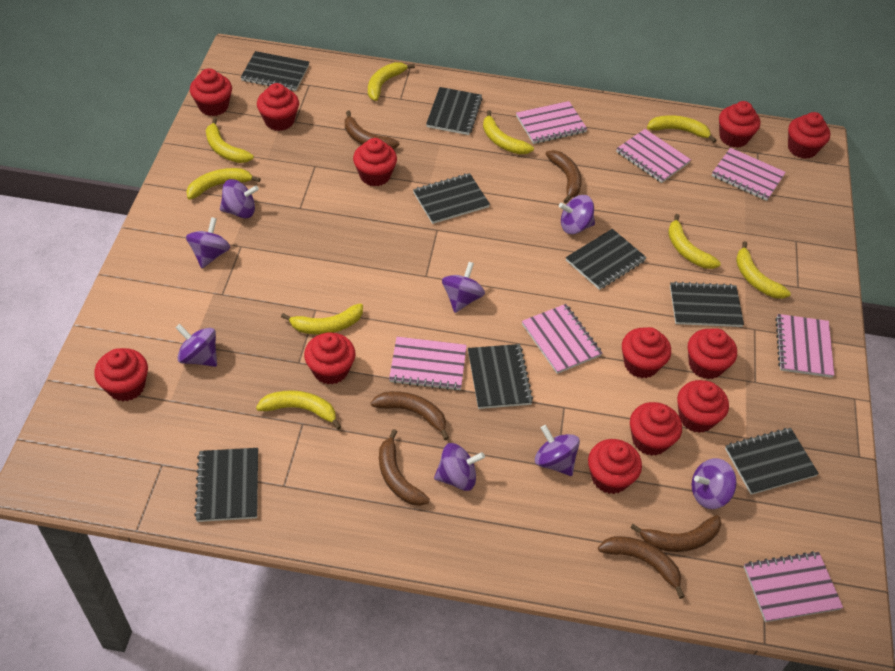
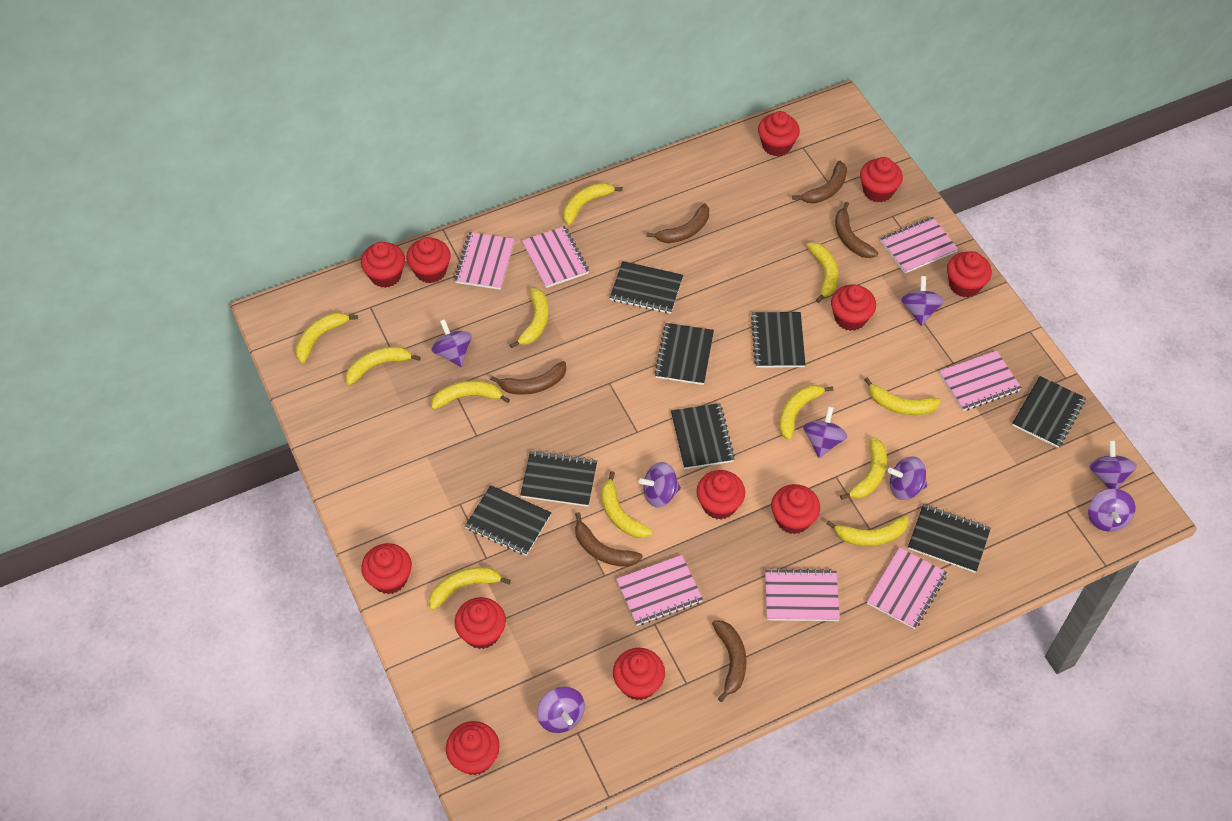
yellow banana: 9 -> 12

